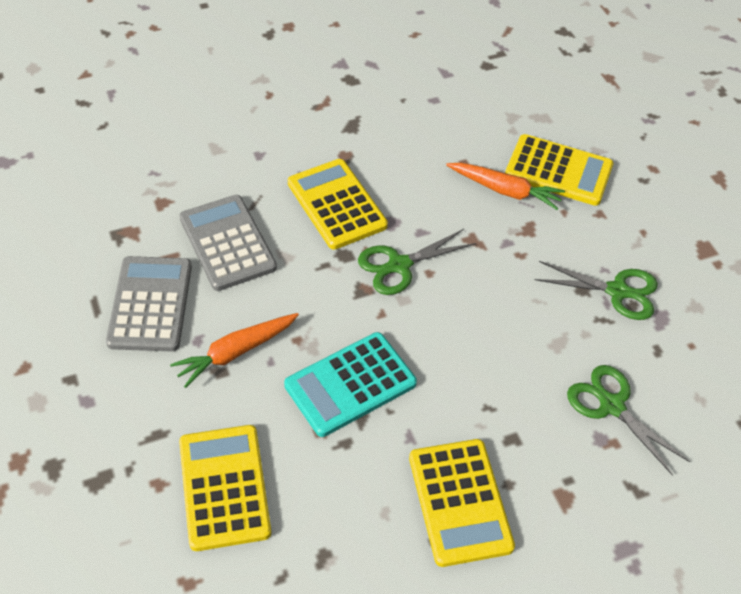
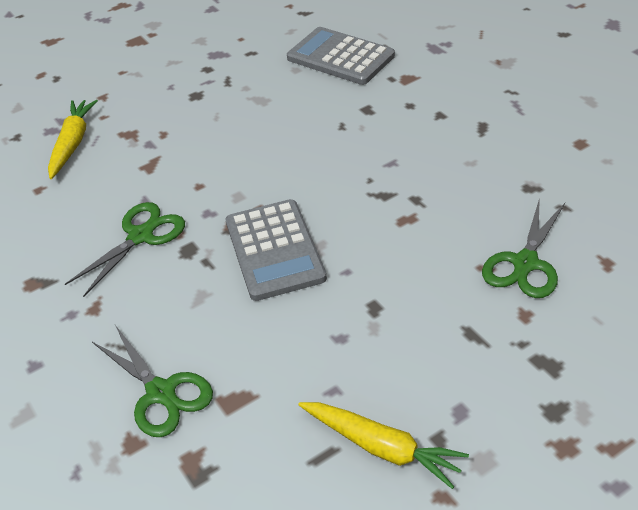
orange carrot: 2 -> 0
turquoise calculator: 1 -> 0
yellow calculator: 4 -> 0
yellow carrot: 0 -> 2

